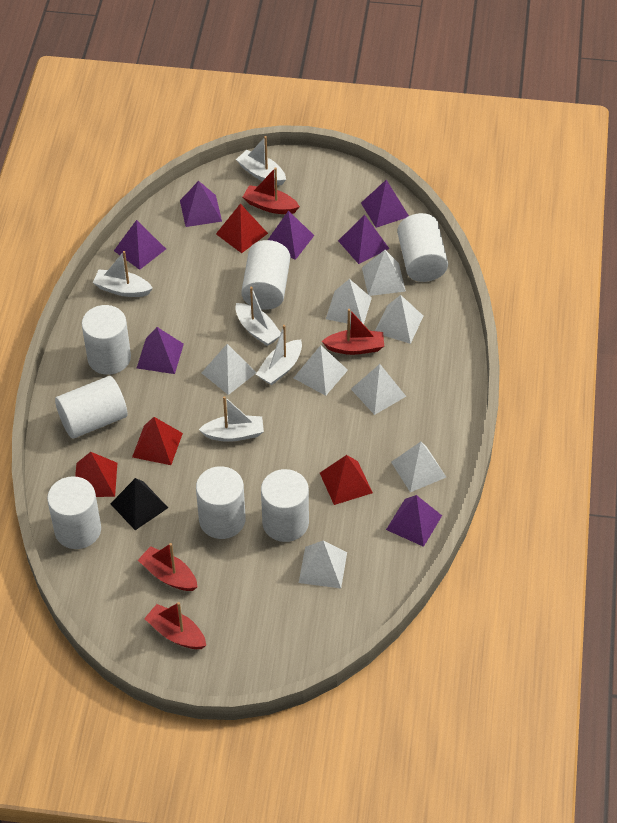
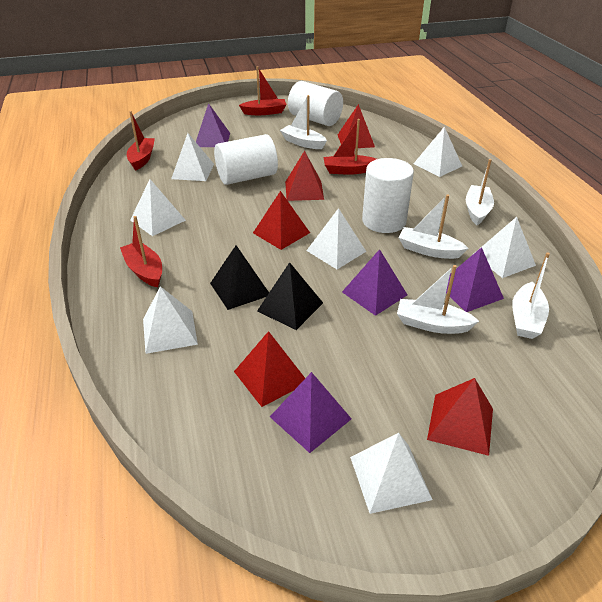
black pyramid: 1 -> 2
purple pyramid: 7 -> 4
red pyramid: 4 -> 5
white cylinder: 7 -> 3
white pyramid: 8 -> 7

